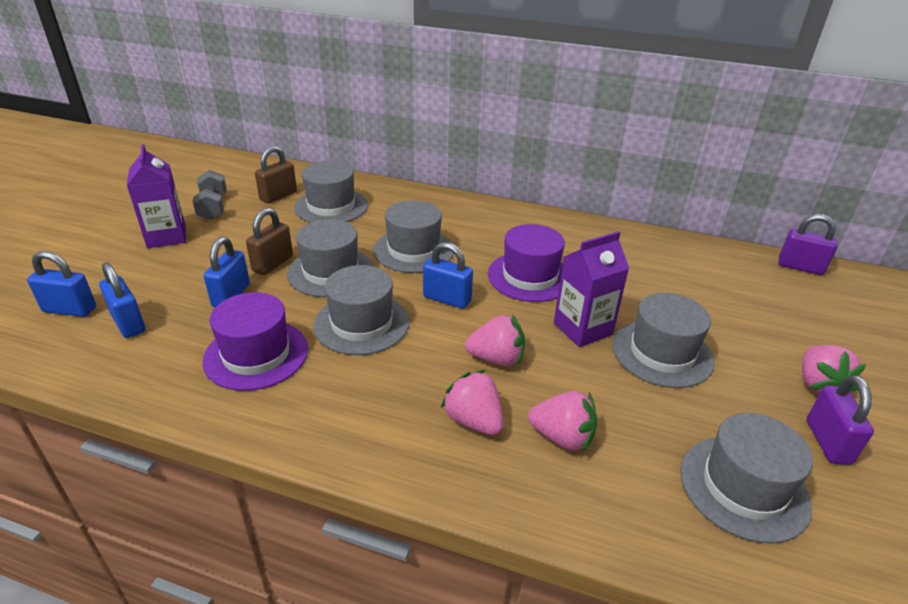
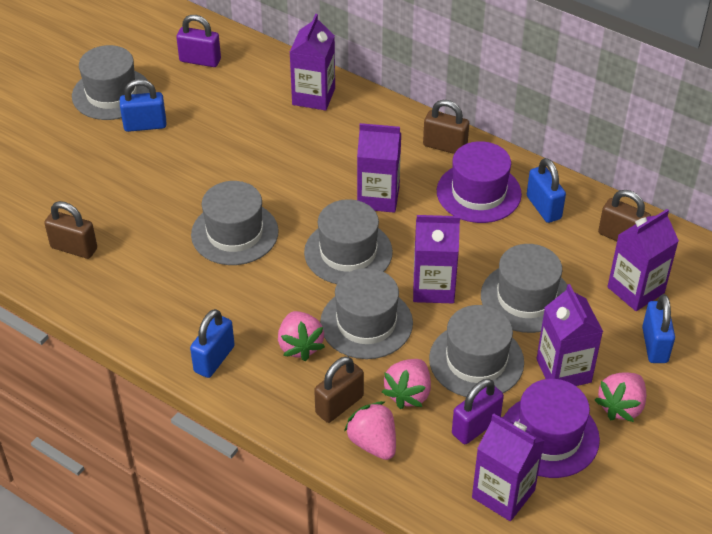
brown padlock: 2 -> 4
grey dumbbell: 1 -> 0
purple carton: 2 -> 6

